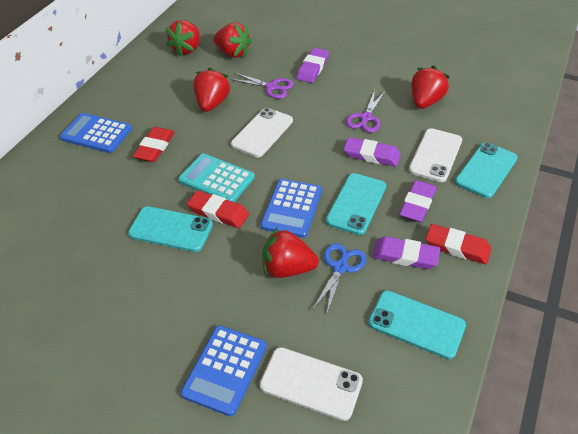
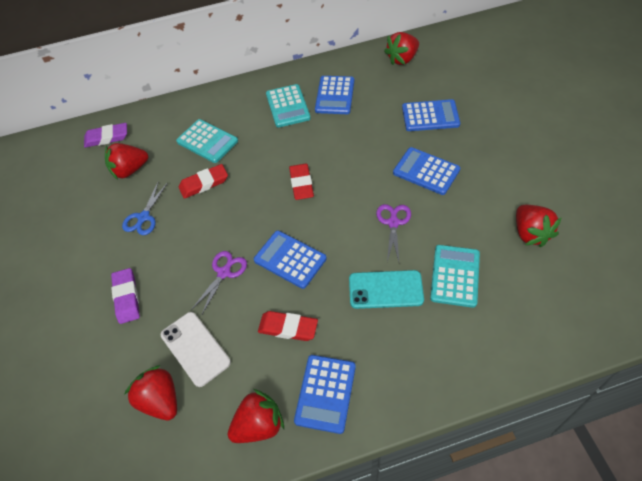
blue calculator: 3 -> 5
purple eraser: 4 -> 2
turquoise calculator: 1 -> 3
turquoise phone: 4 -> 1
white phone: 3 -> 1

